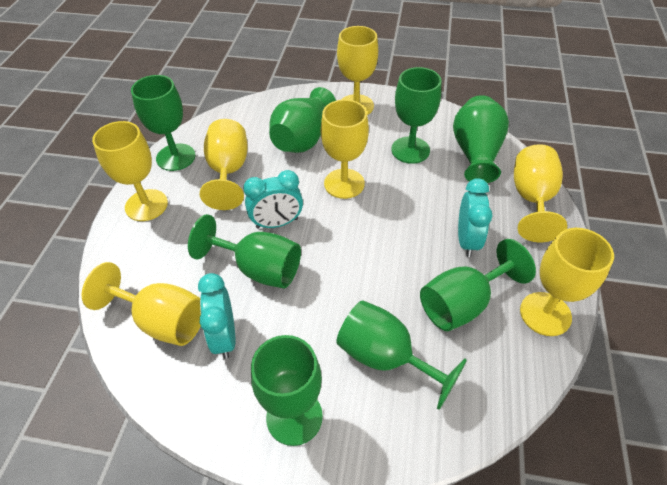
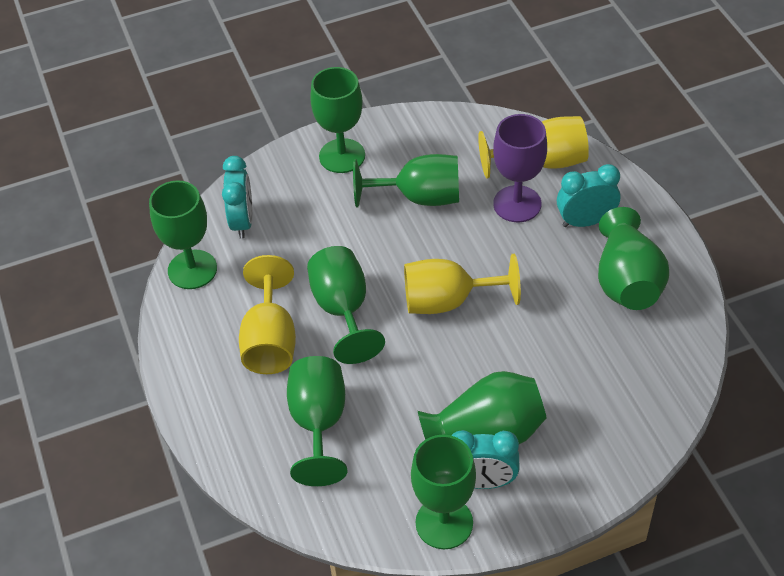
purple goblet: 0 -> 1
yellow goblet: 7 -> 3

